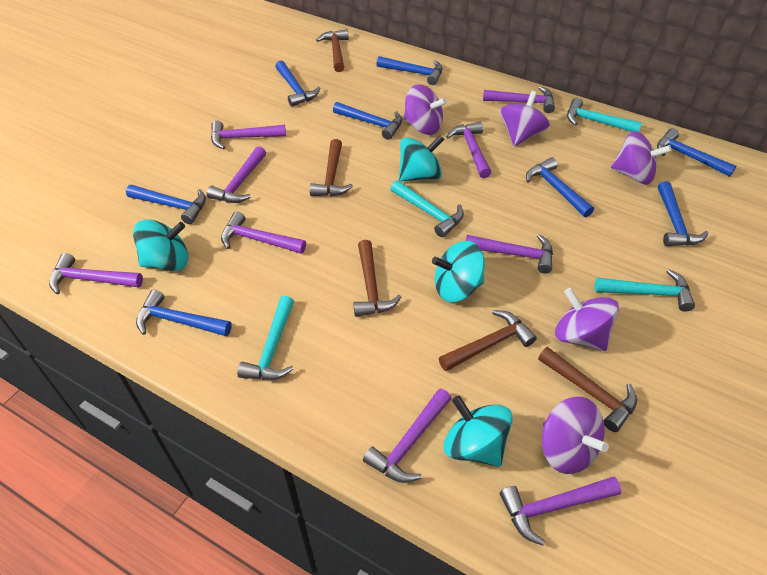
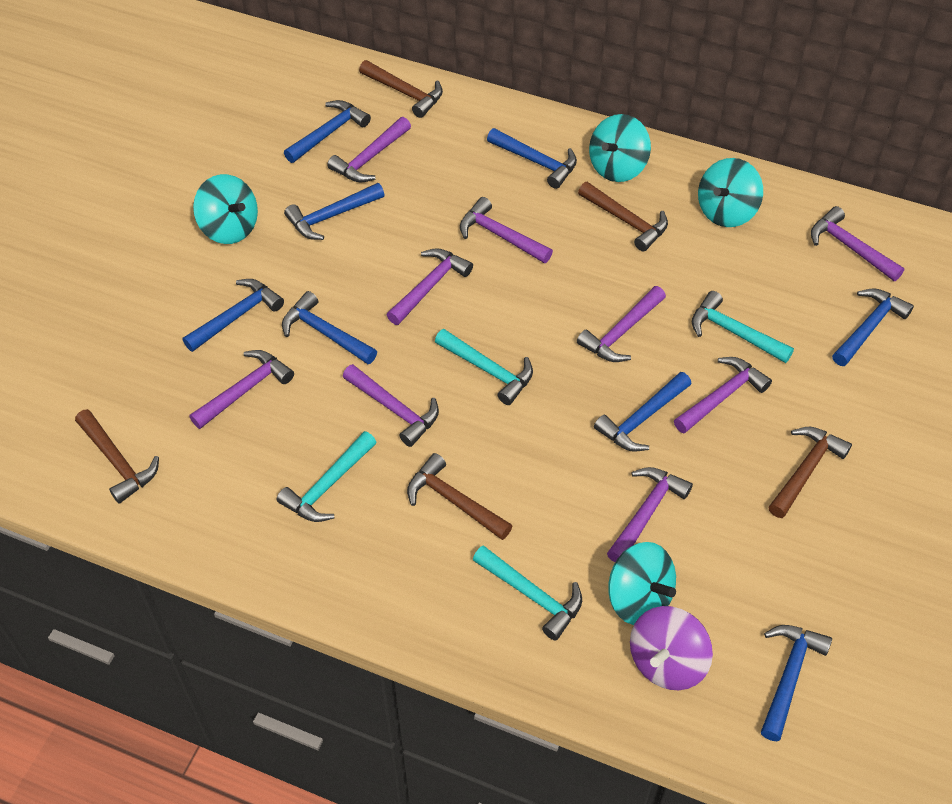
purple spinning top: 5 -> 1

